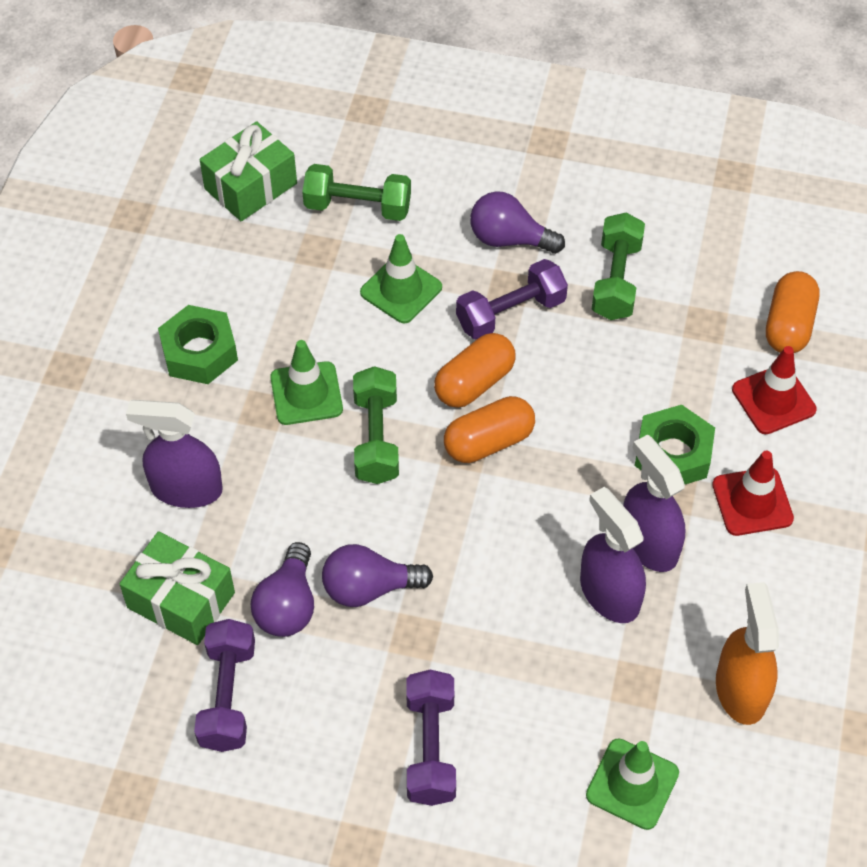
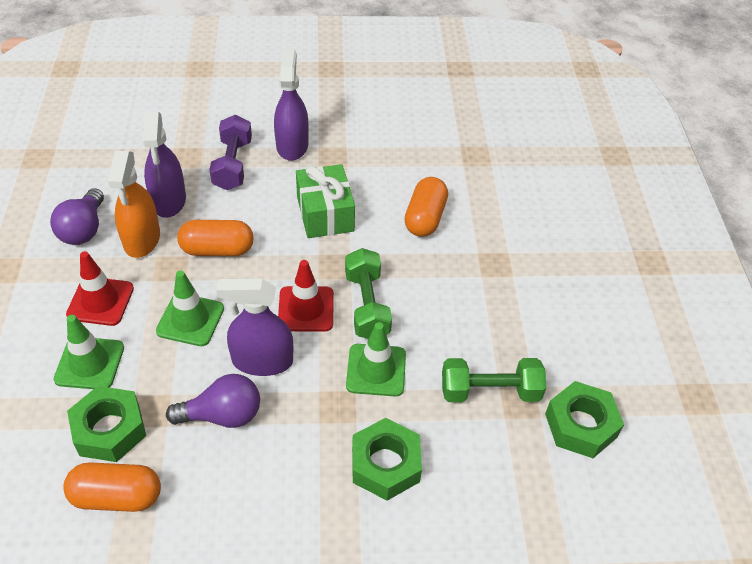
green dumbbell: 3 -> 2
green gift: 2 -> 1
green nut: 2 -> 3
purple dumbbell: 3 -> 1
purple light bulb: 3 -> 2

